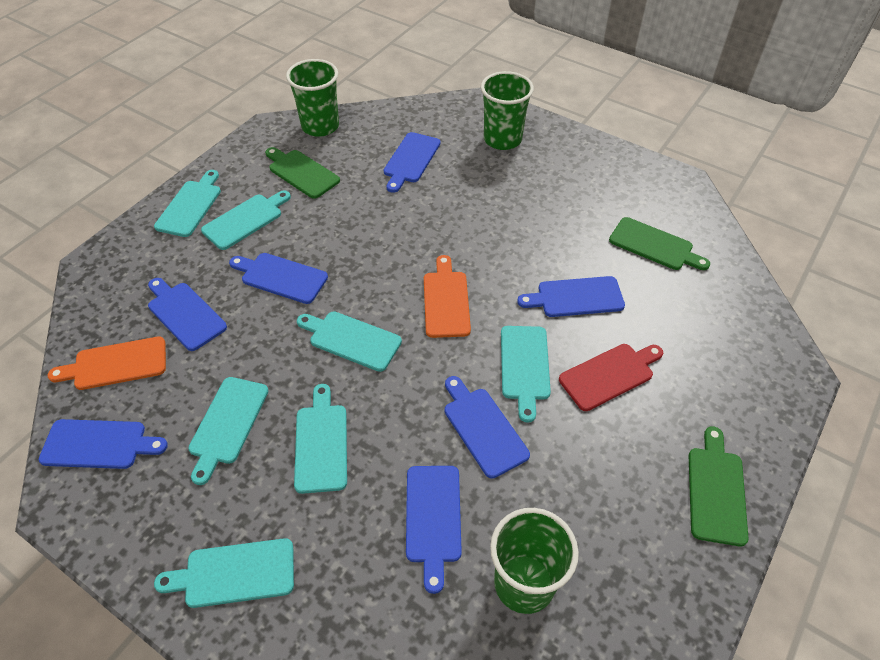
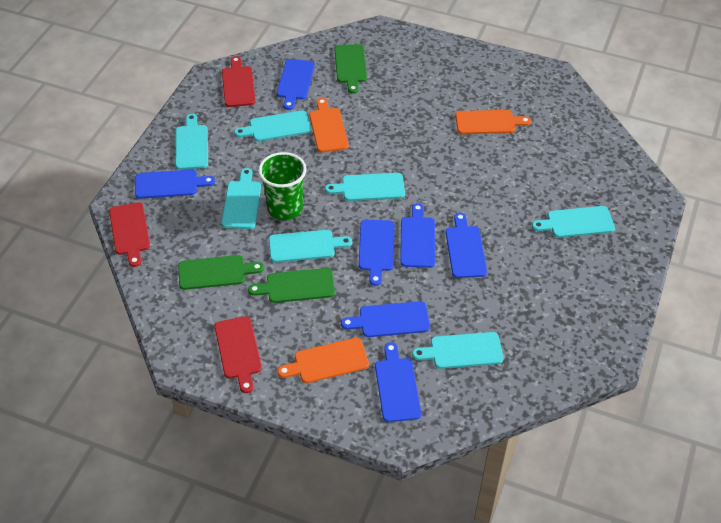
green cup: 3 -> 1
orange cutting board: 2 -> 3
red cutting board: 1 -> 3

